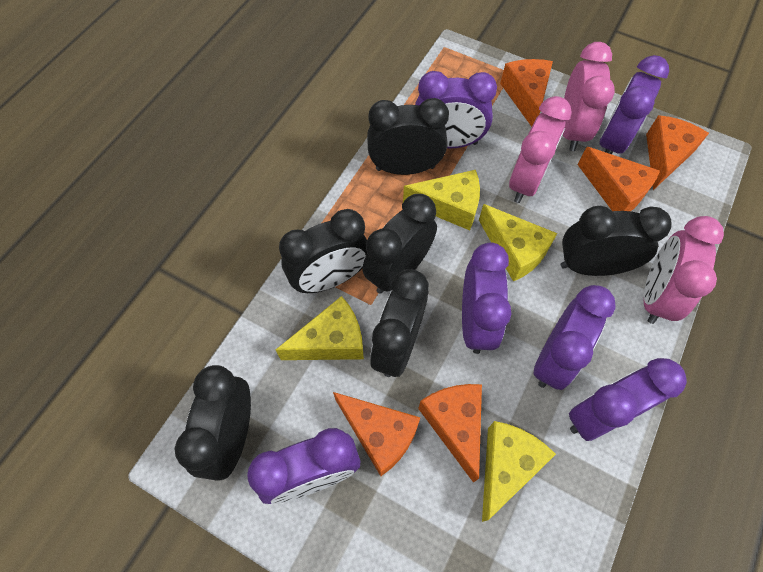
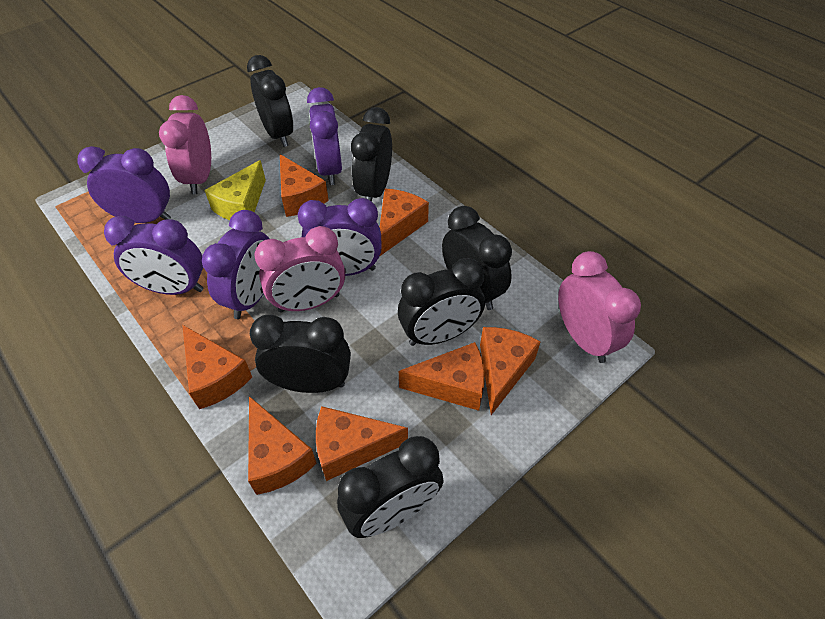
orange cheese: 5 -> 7
purple clock: 6 -> 5
yellow cheese: 4 -> 1

